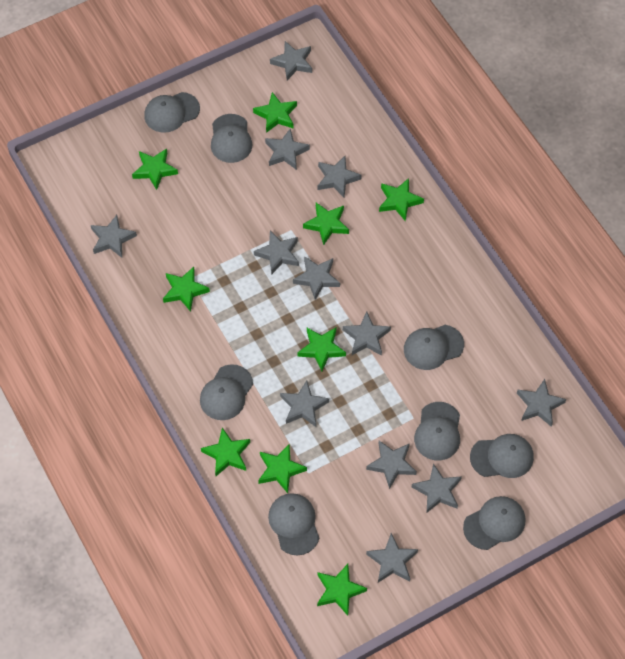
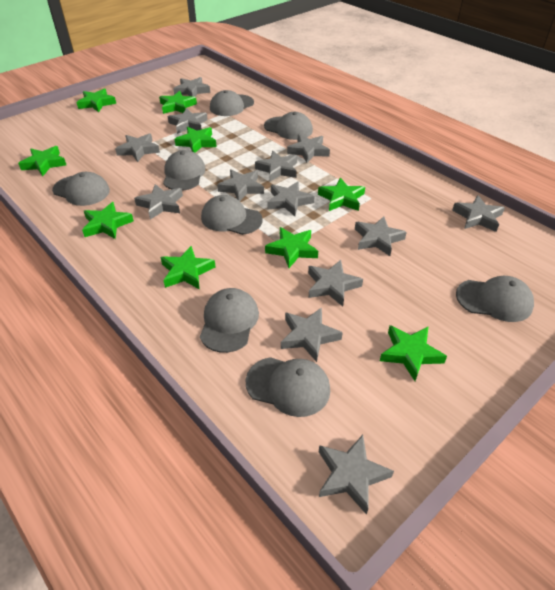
grey star: 12 -> 13

